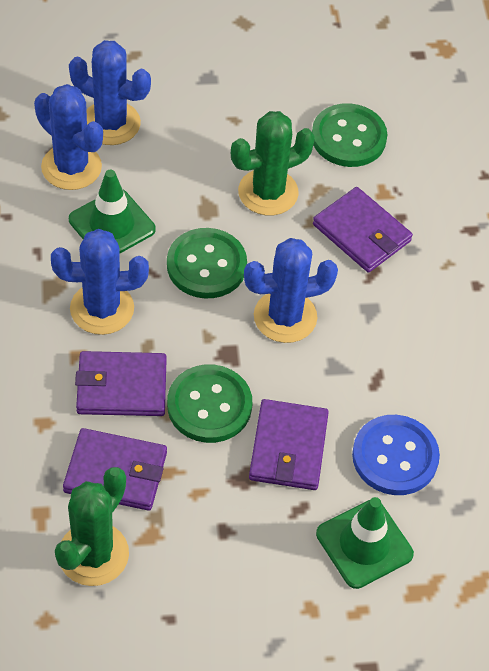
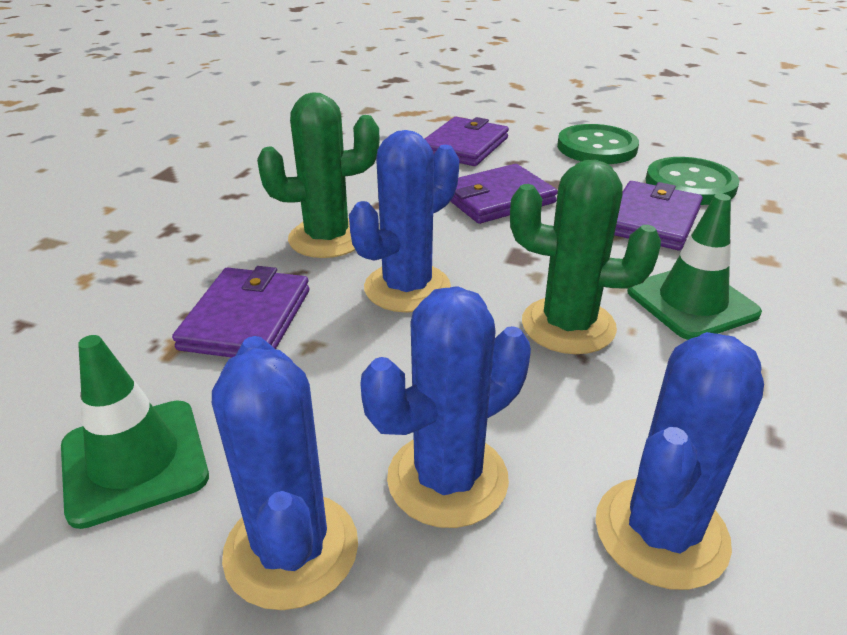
blue button: 1 -> 0
green button: 3 -> 2

